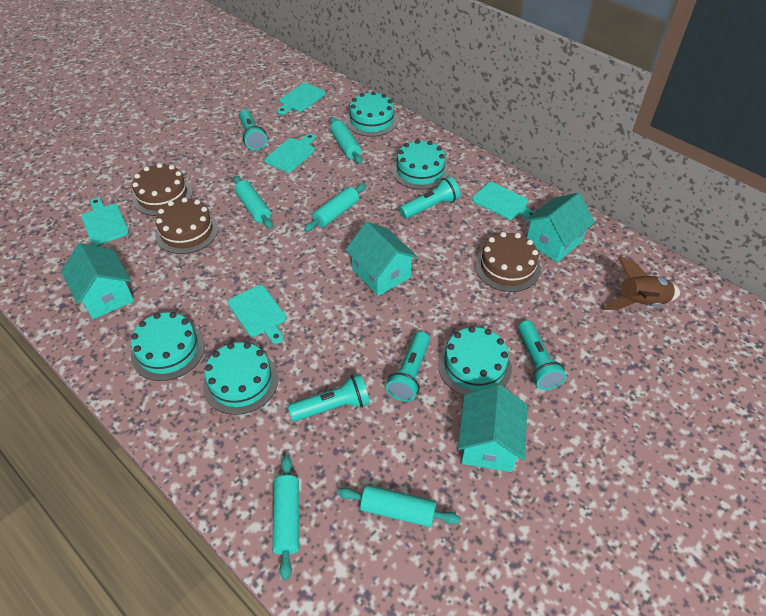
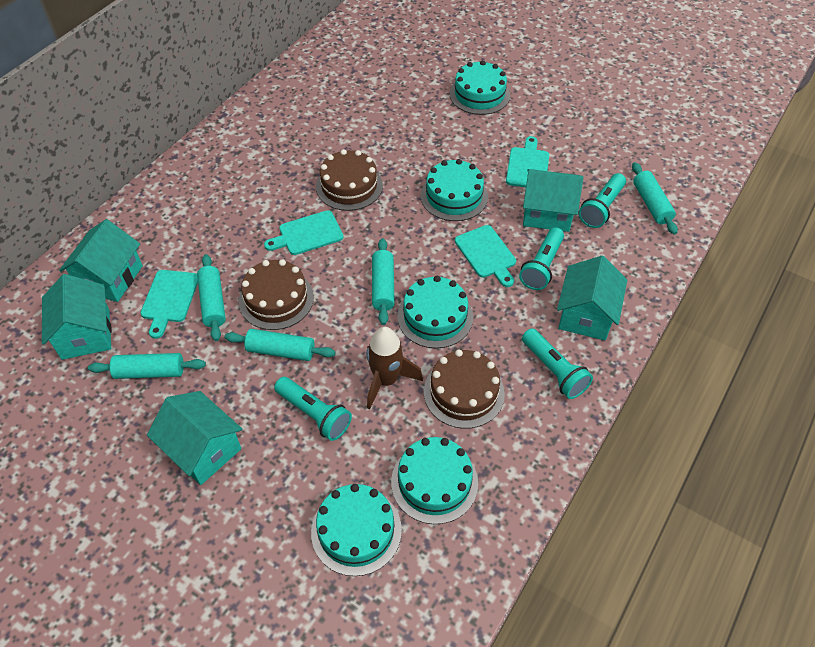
turquoise cutting board: 5 -> 4
turquoise flashlight: 5 -> 4
turquoise house: 4 -> 5

